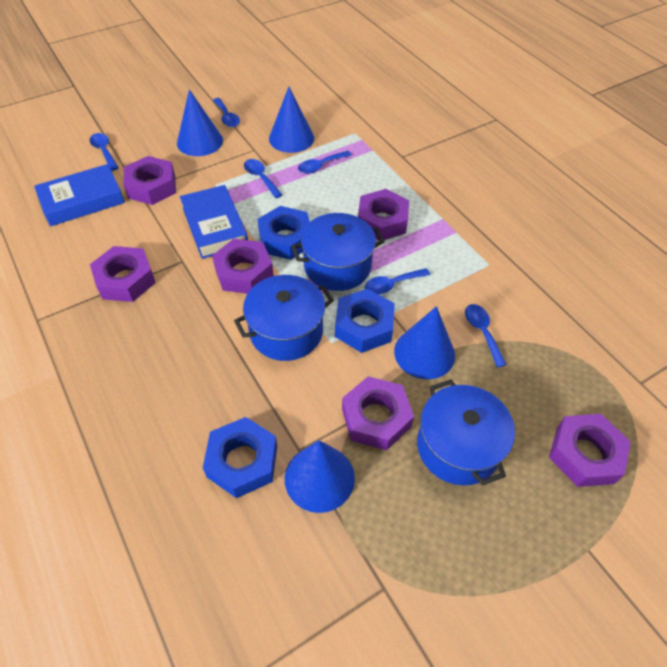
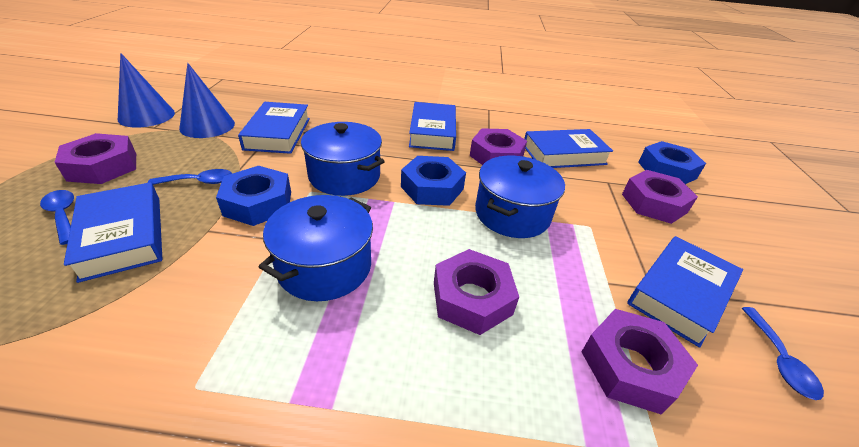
blue book: 2 -> 5
blue cone: 4 -> 2
blue spoon: 6 -> 3
purple nut: 6 -> 5

